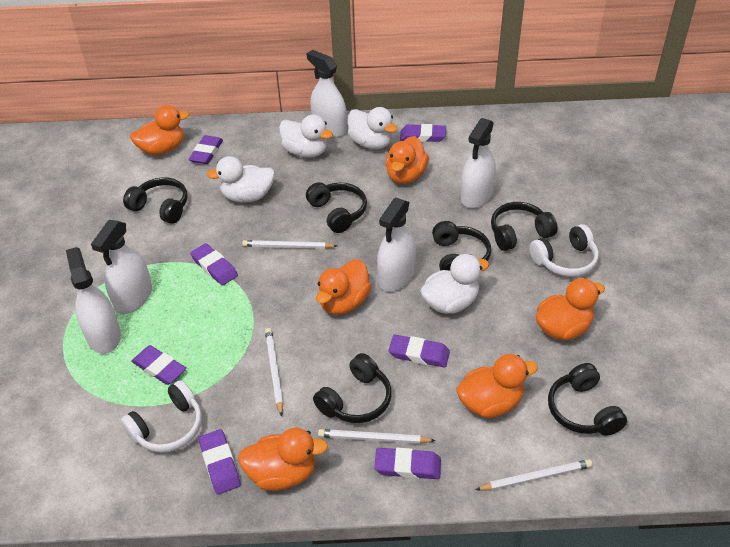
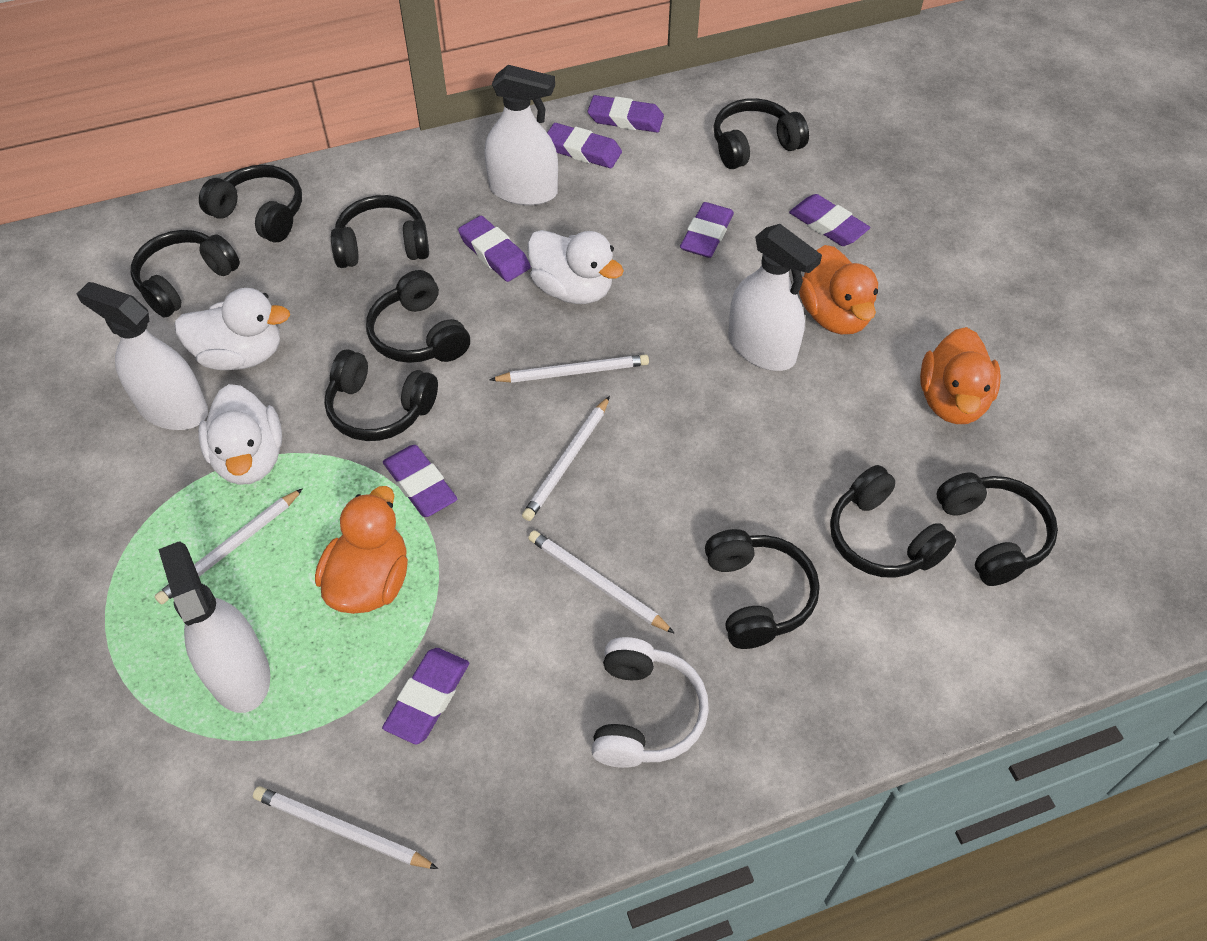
black headphones: 6 -> 9
orange duck: 6 -> 3
white duck: 4 -> 3
white headphones: 2 -> 1
white pencil: 4 -> 5
white spray bottle: 5 -> 4

